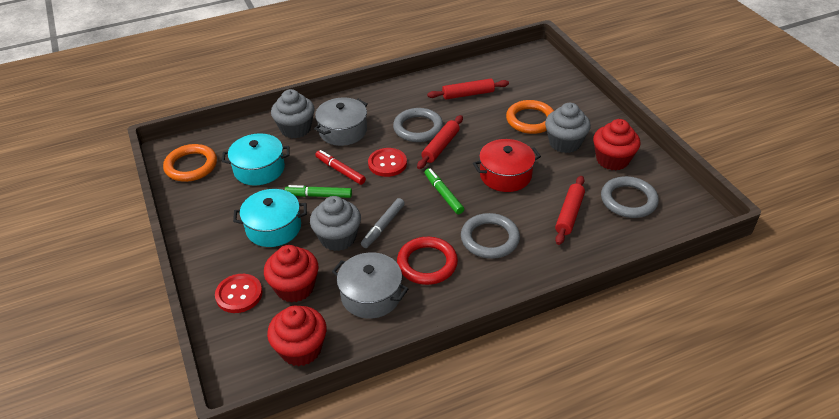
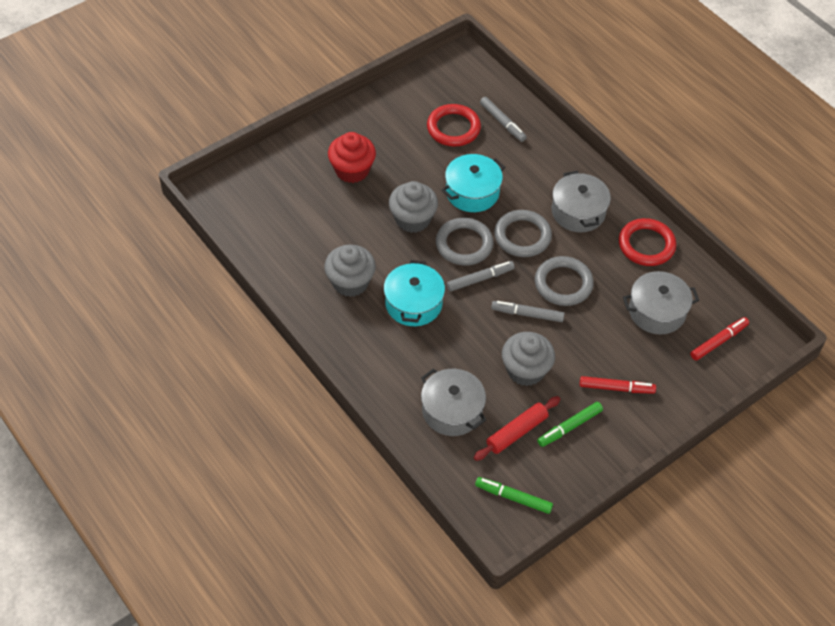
grey marker: 1 -> 3
grey pot: 2 -> 3
orange ring: 2 -> 0
red button: 2 -> 0
red cupcake: 3 -> 1
red marker: 1 -> 2
red pot: 1 -> 0
red ring: 1 -> 2
red rolling pin: 3 -> 1

